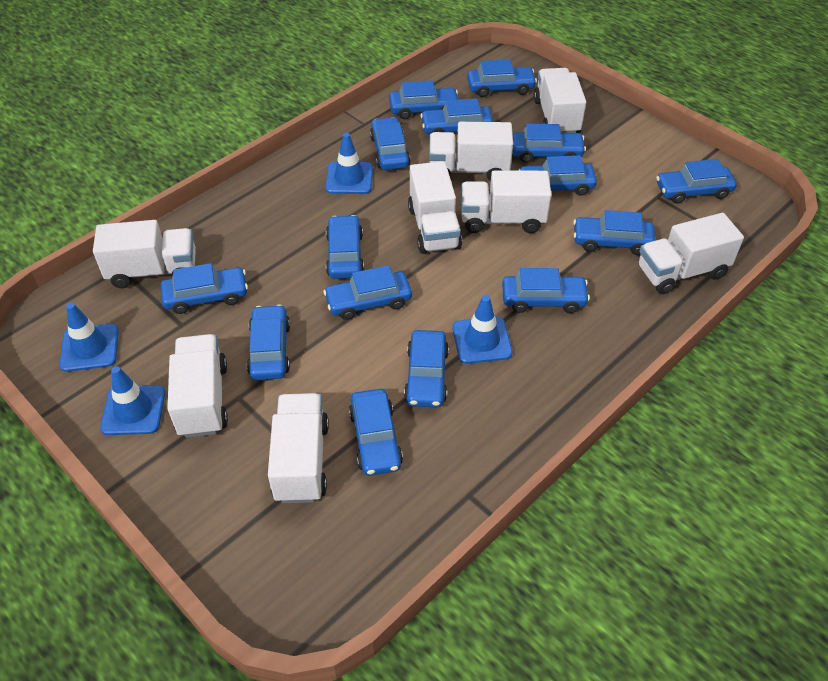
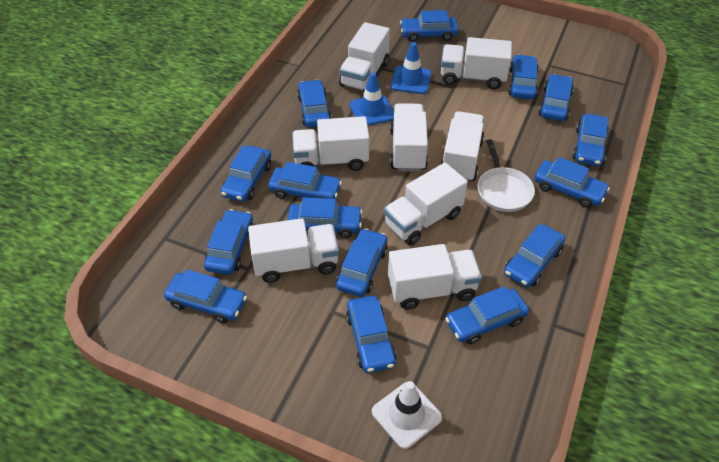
blue traffic cone: 4 -> 2
white pan: 0 -> 1
white traffic cone: 0 -> 1

